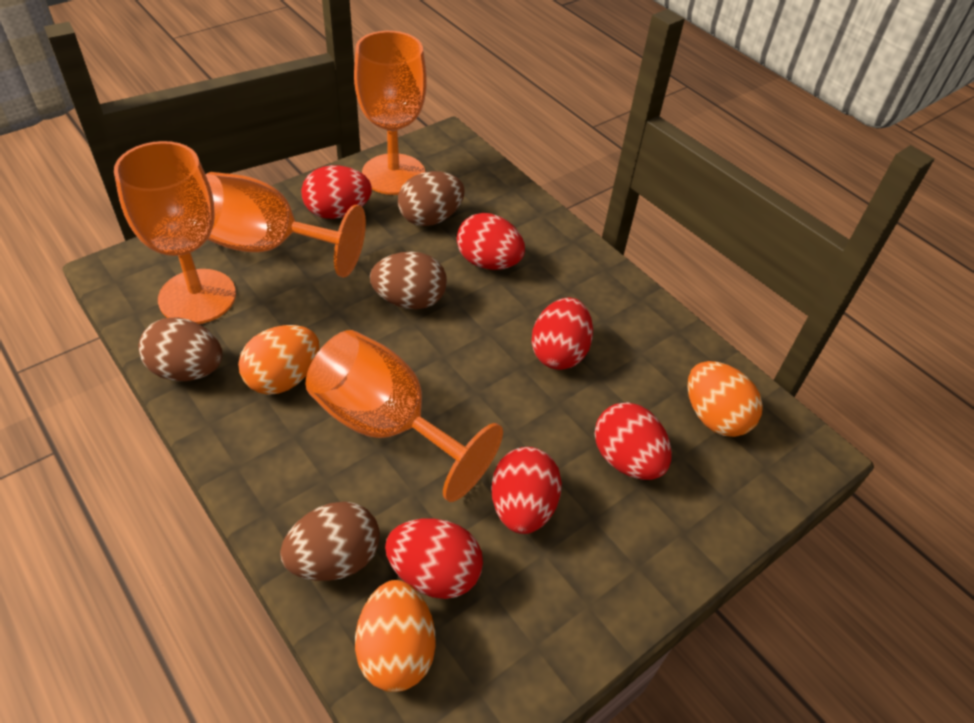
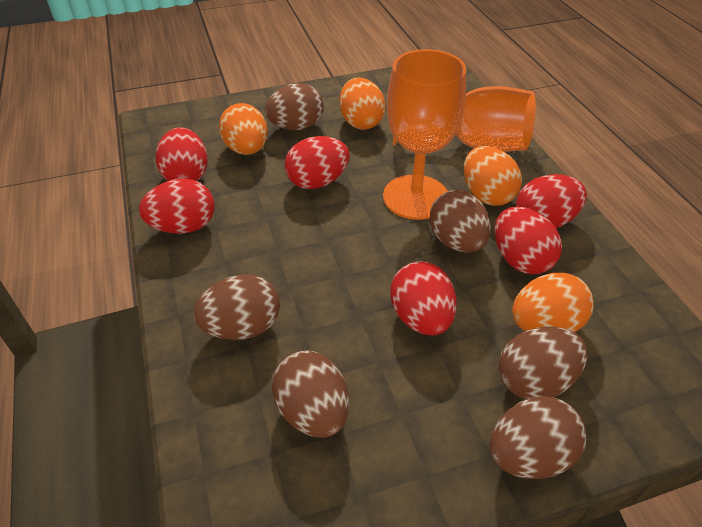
brown egg: 4 -> 6
orange egg: 3 -> 4
orange goblet: 4 -> 2

